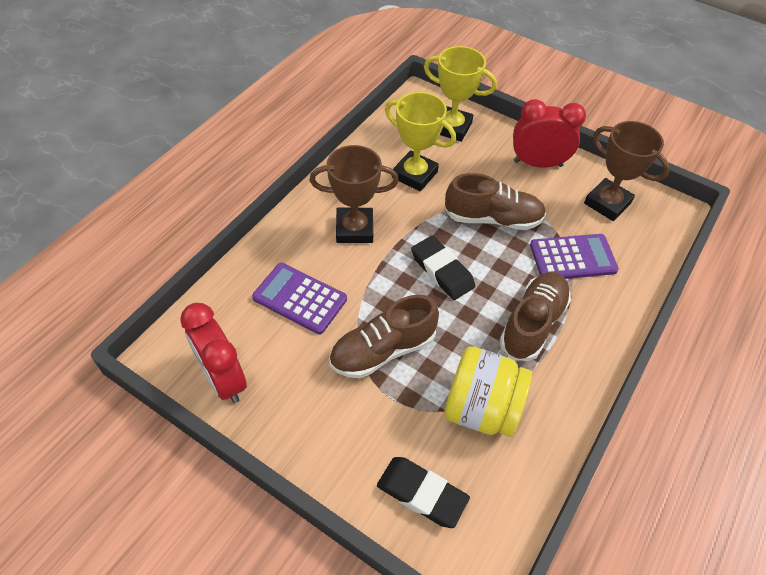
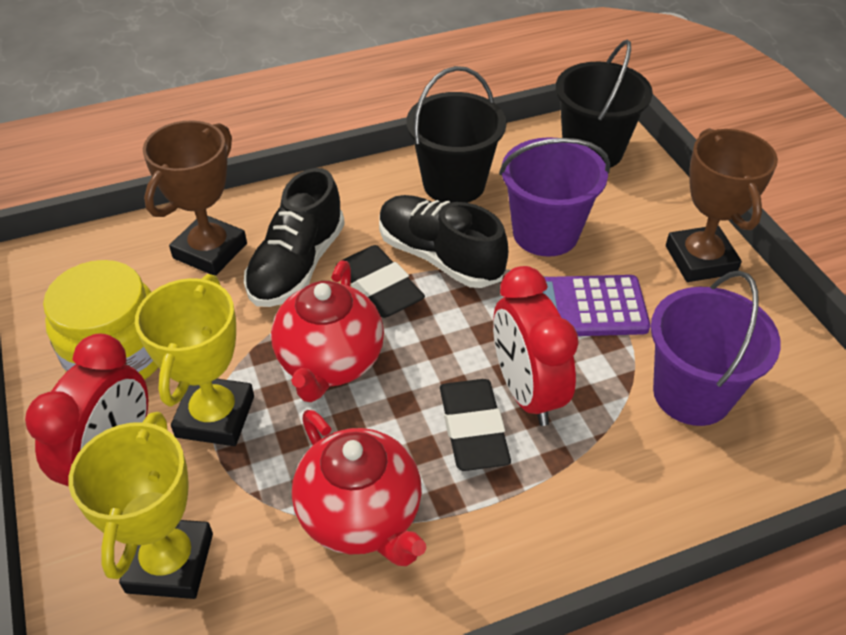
black bucket: 0 -> 2
black shoe: 0 -> 2
brown shoe: 3 -> 0
purple bucket: 0 -> 2
purple calculator: 2 -> 1
red teapot: 0 -> 2

